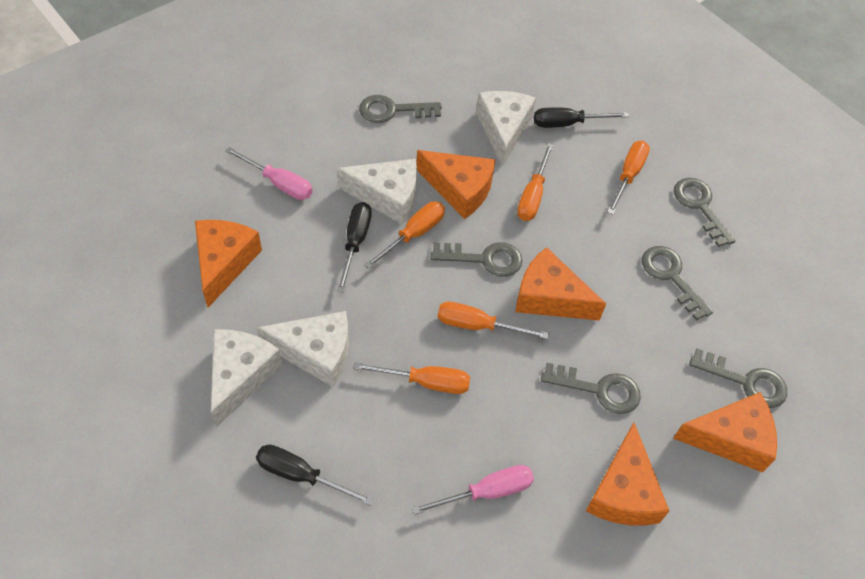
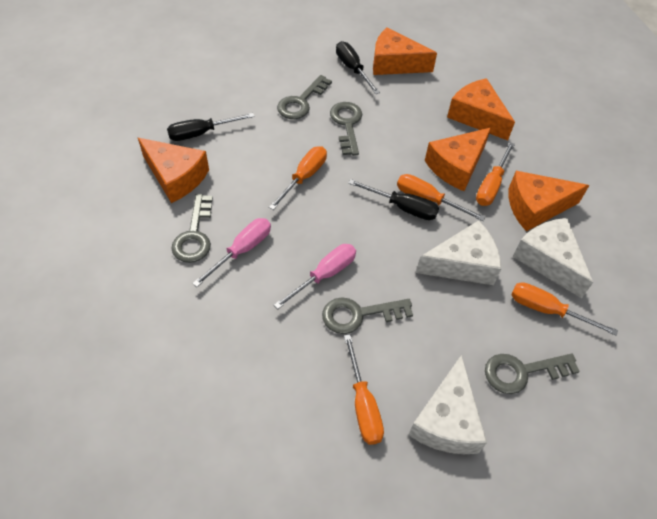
grey key: 6 -> 5
white cheese: 4 -> 3

